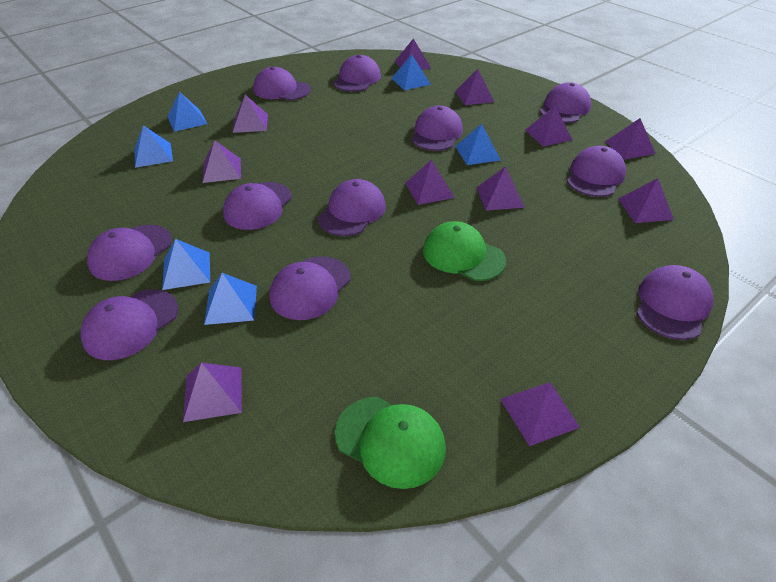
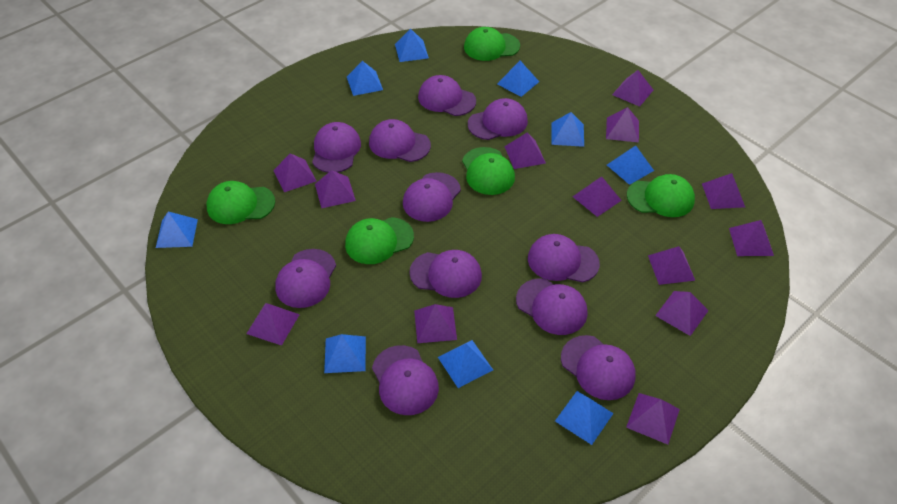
blue pyramid: 6 -> 9
green cap: 2 -> 5
purple pyramid: 11 -> 13

